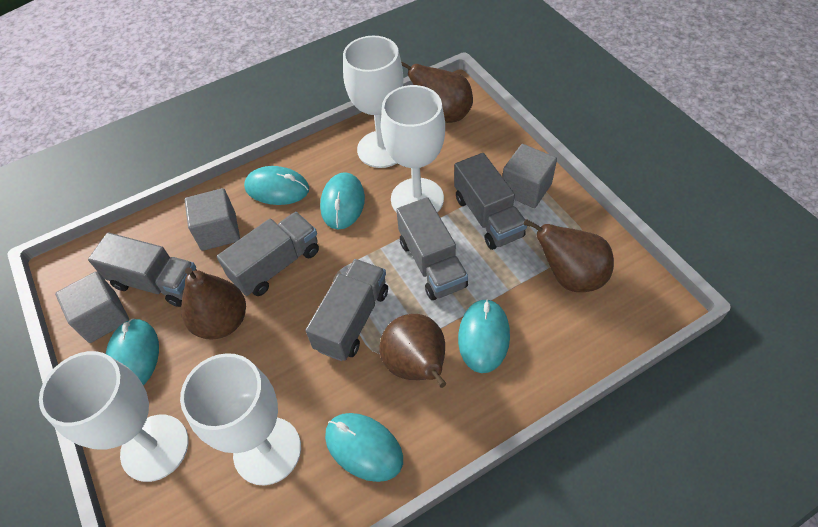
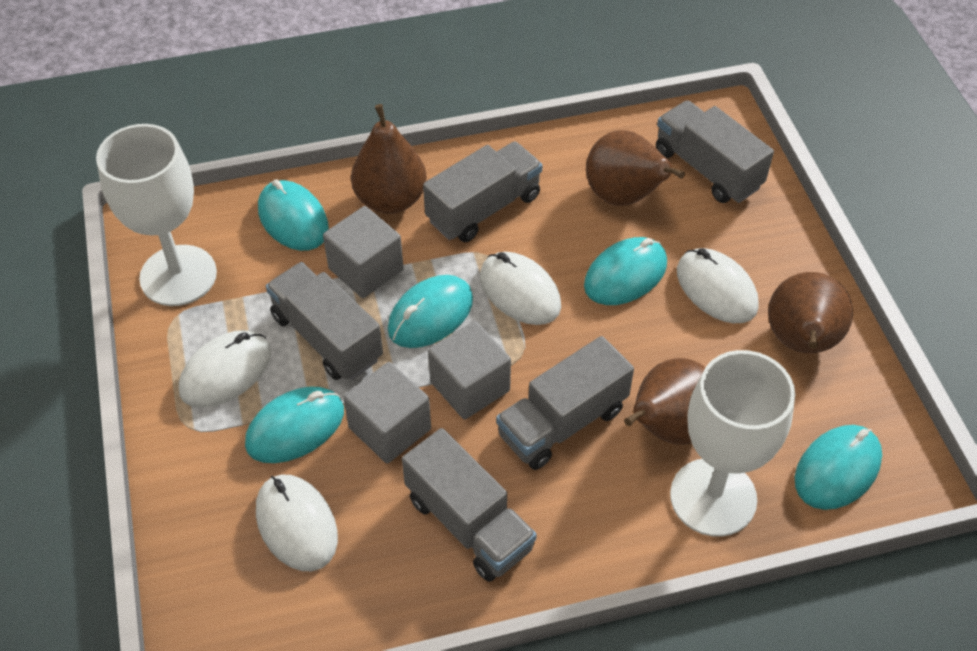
white goblet: 4 -> 2
white mouse: 0 -> 4

